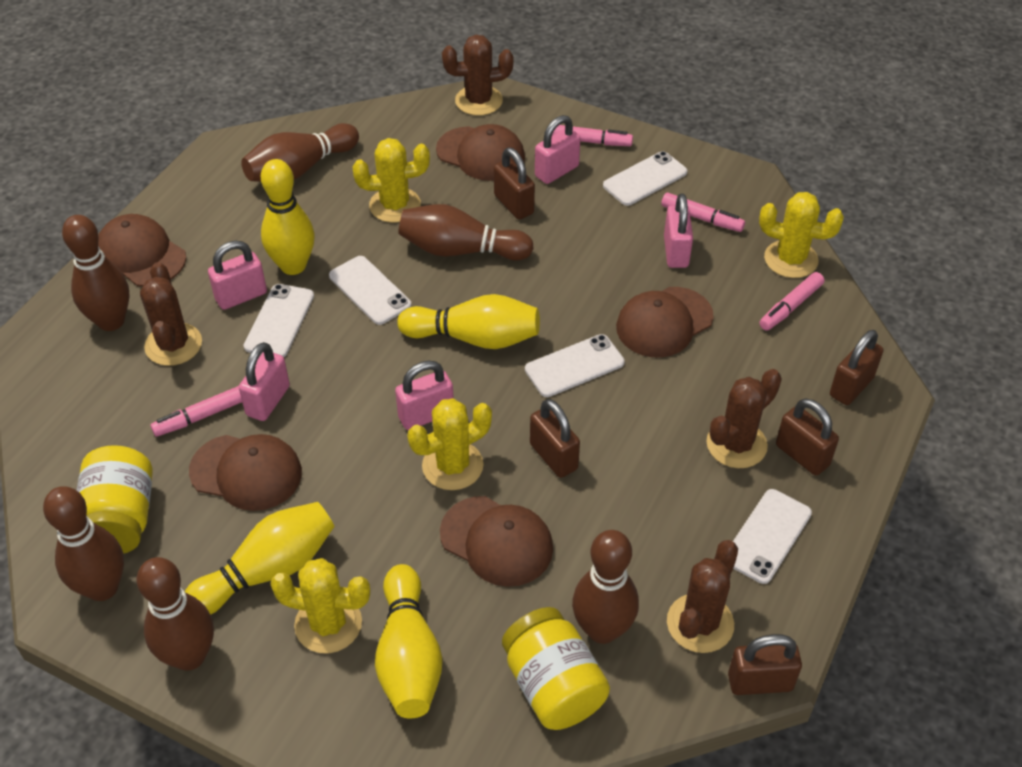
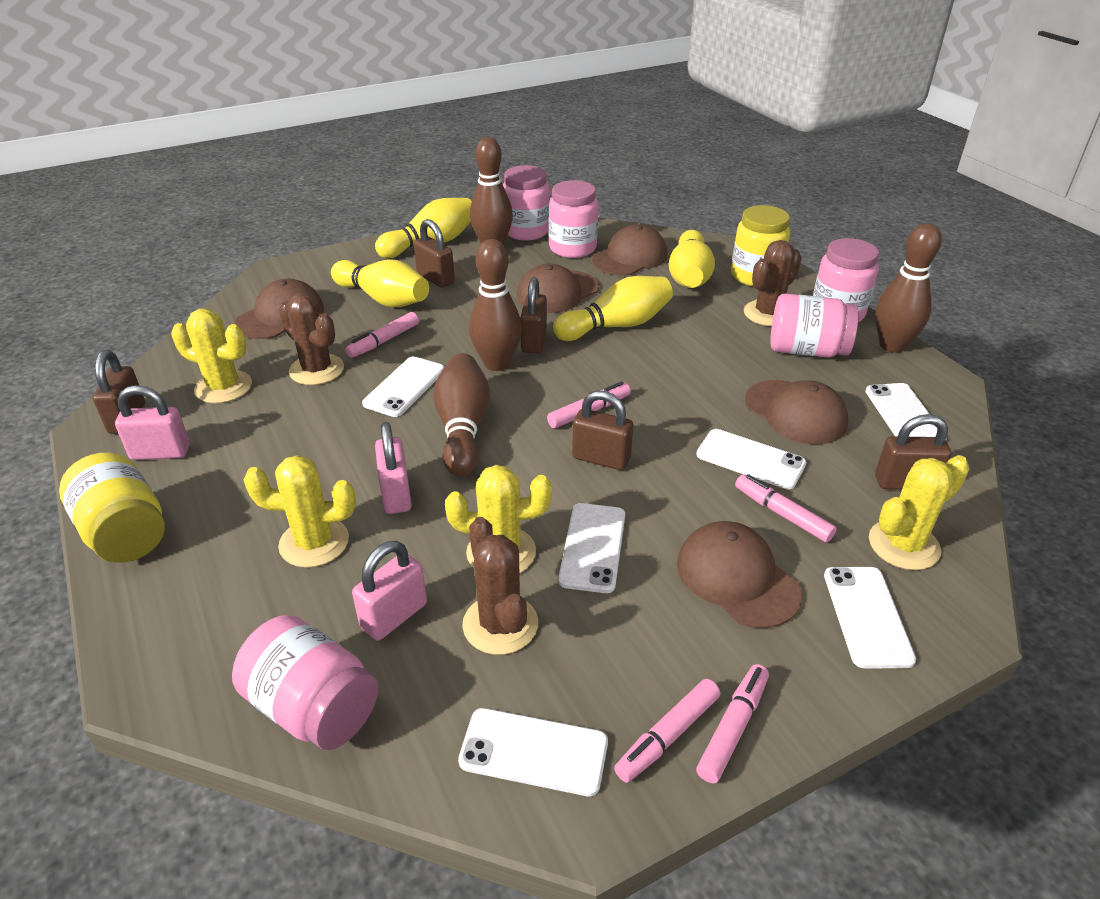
brown bowling pin: 6 -> 4
brown cactus: 4 -> 3
pink jar: 0 -> 5
pink marker: 4 -> 5
pink padlock: 5 -> 3
white phone: 5 -> 6

